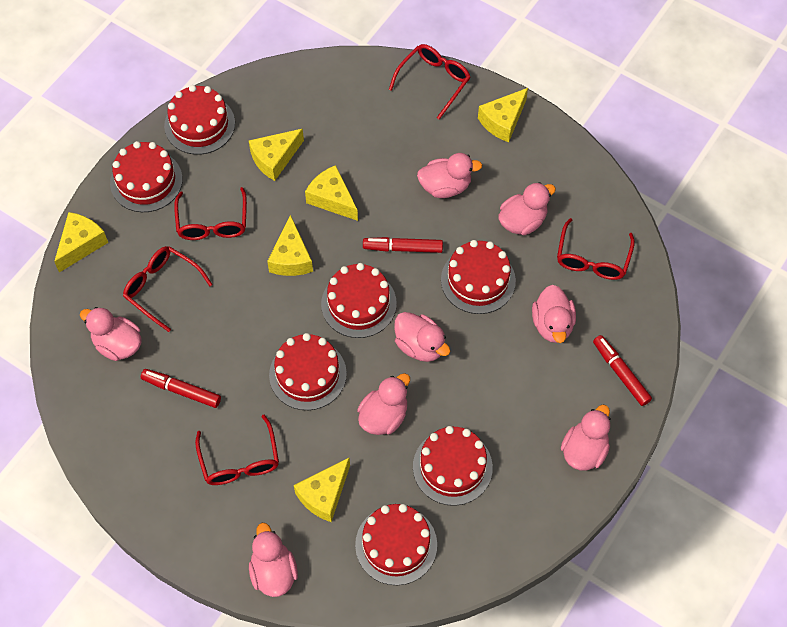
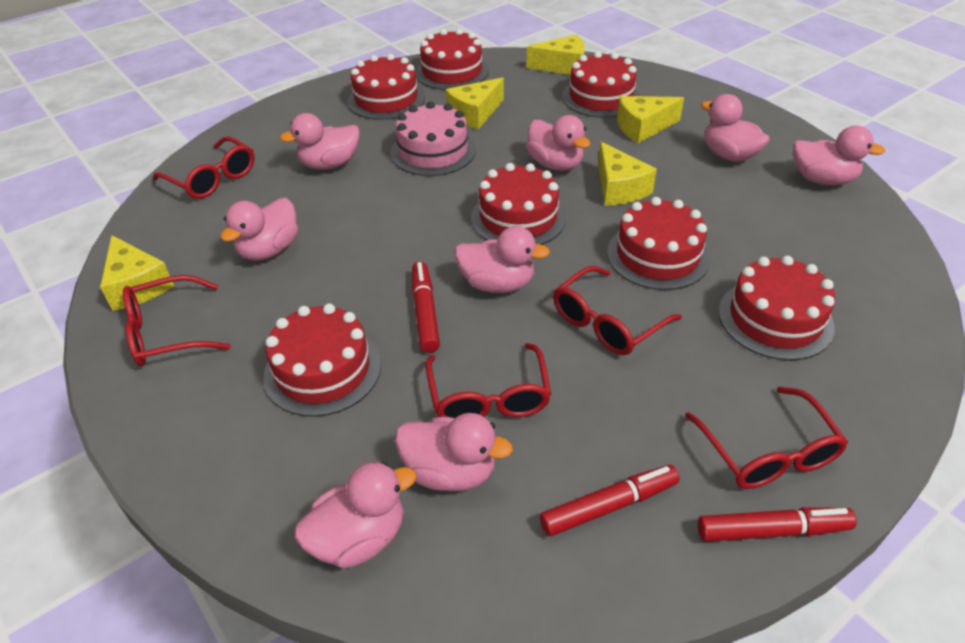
pink cake: 0 -> 1
yellow cheese: 6 -> 5

